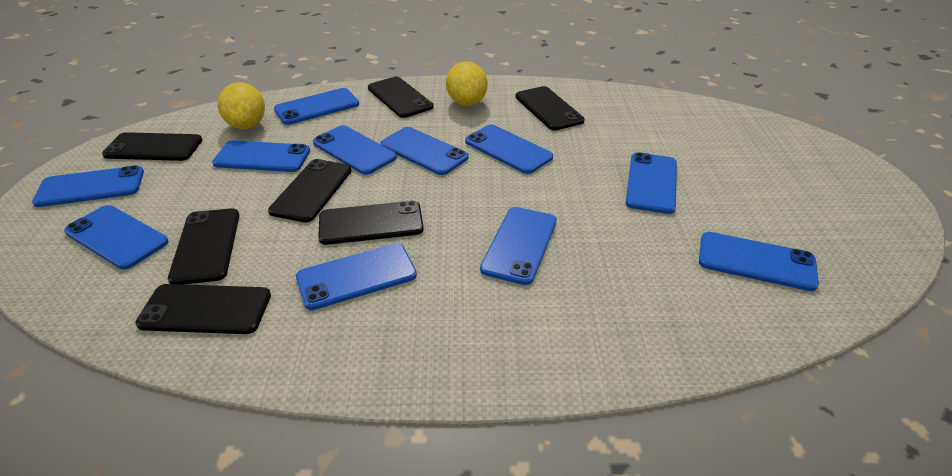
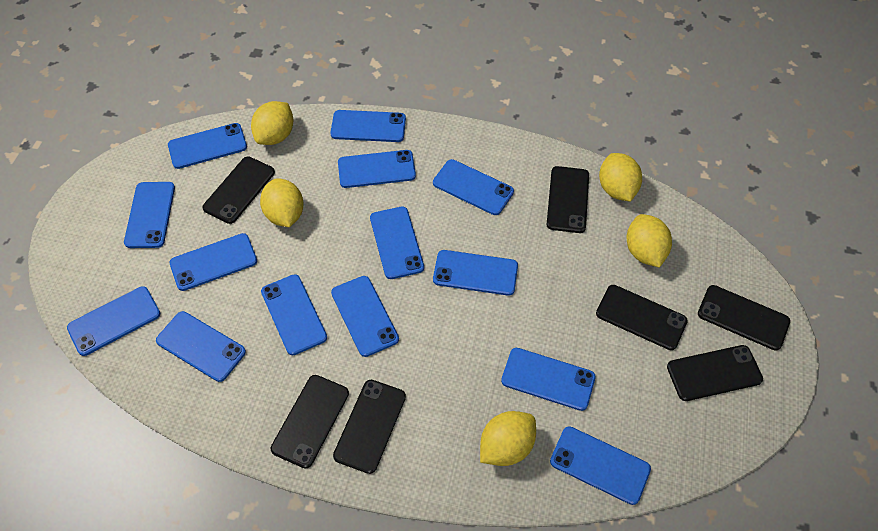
blue phone: 11 -> 14
yellow lemon: 2 -> 5

